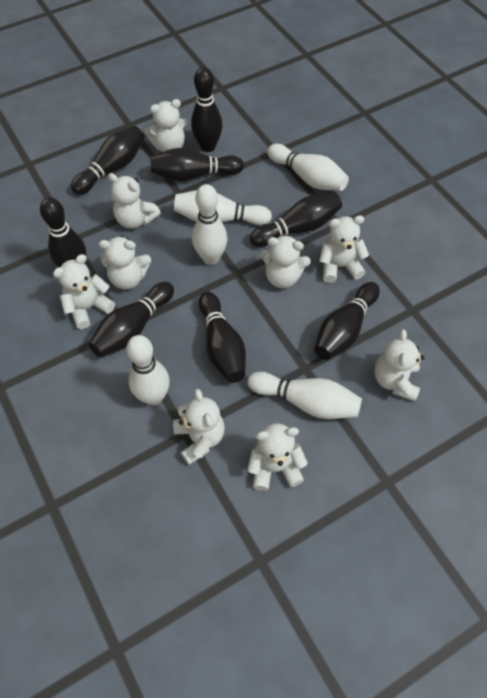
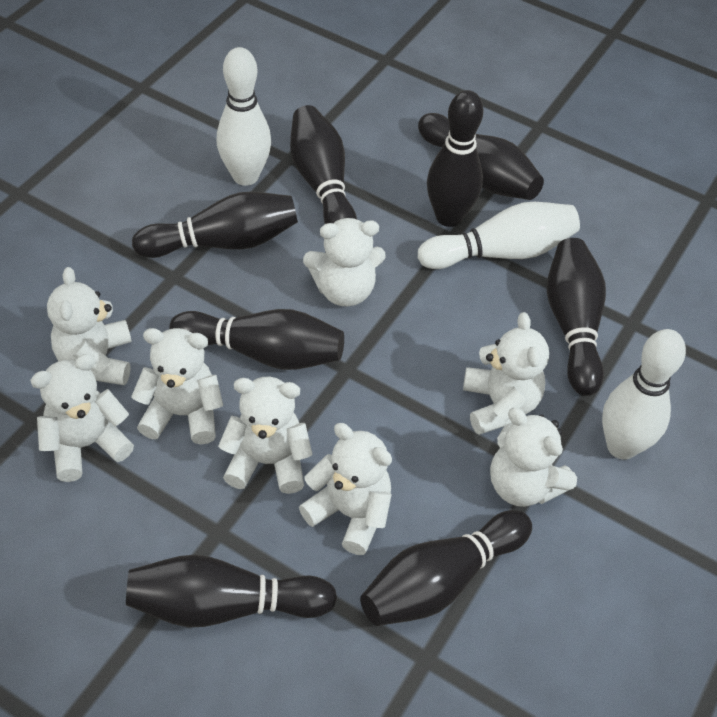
white bowling pin: 5 -> 3
white teddy bear: 9 -> 8

